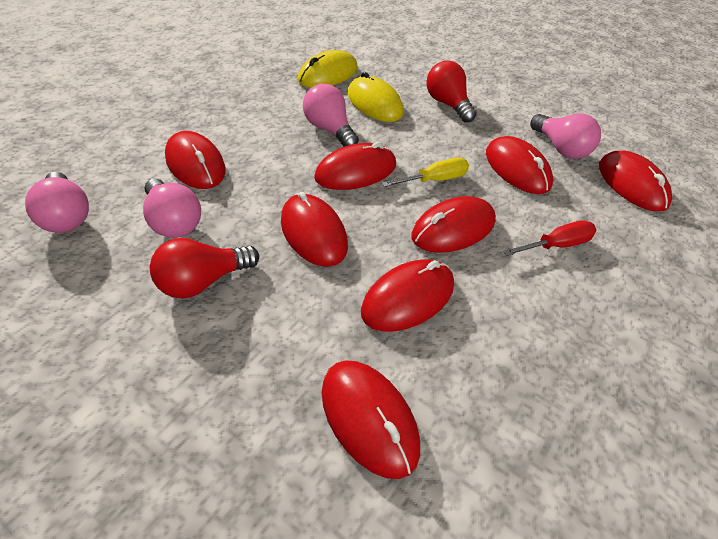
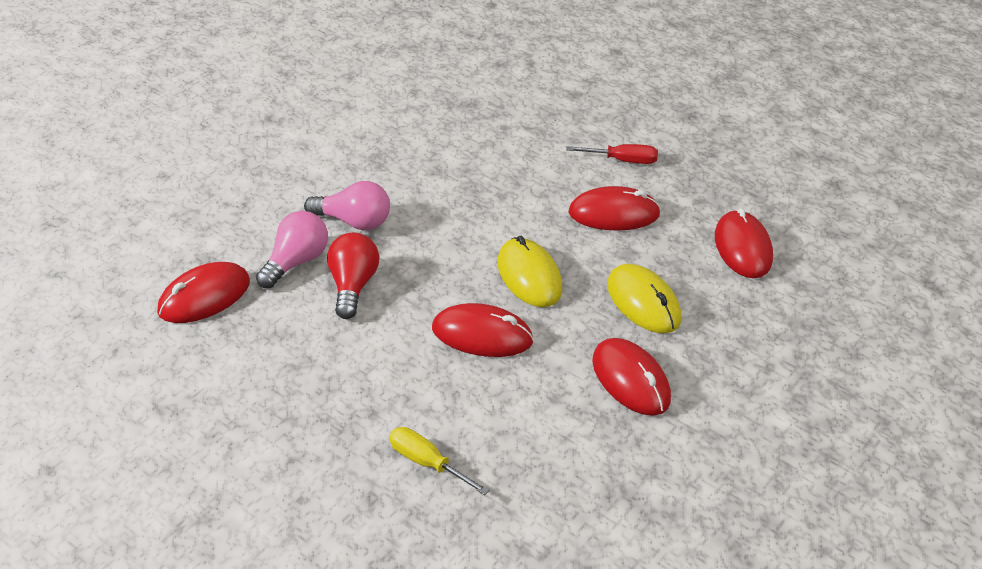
pink light bulb: 4 -> 2
red light bulb: 2 -> 1
red mouse: 8 -> 5

